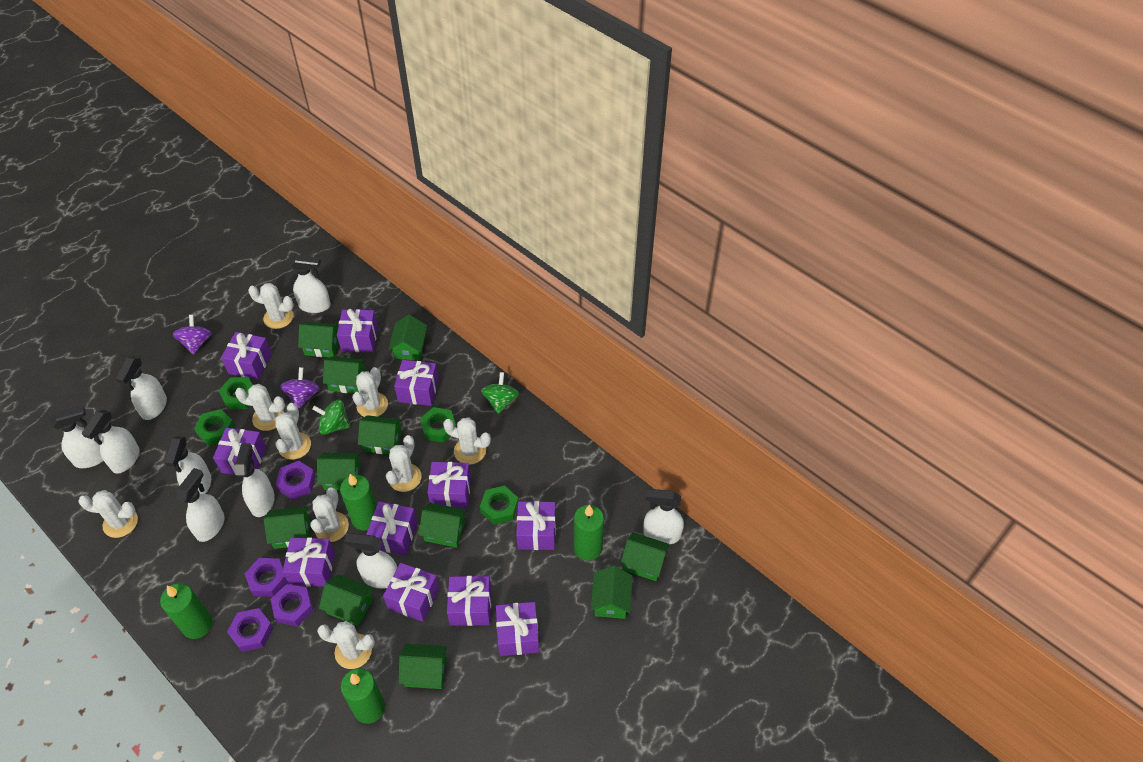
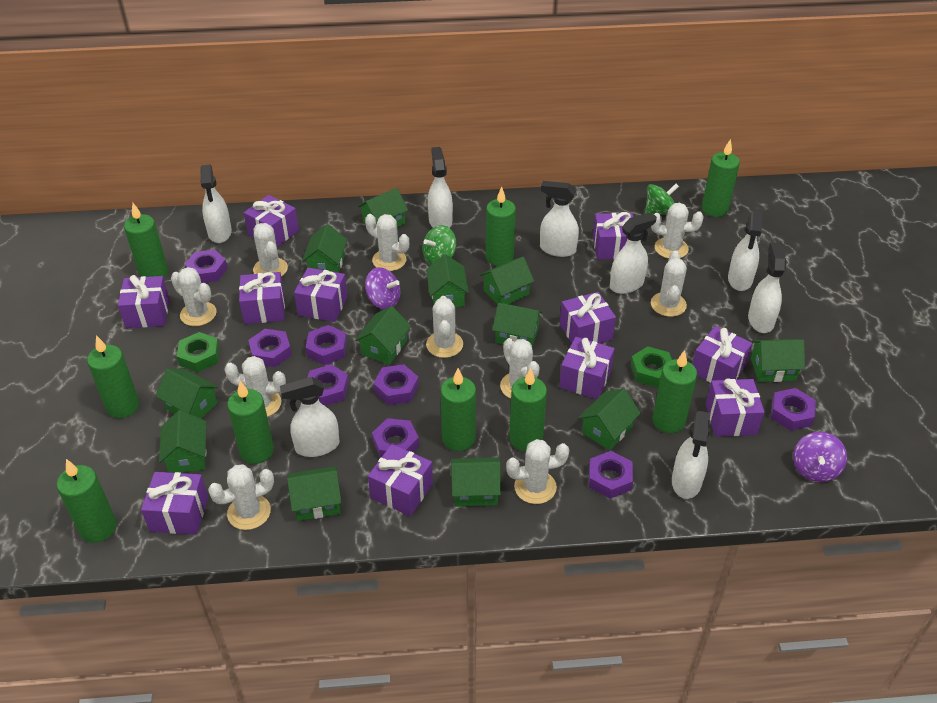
green candle: 4 -> 9
green house: 11 -> 12
green nut: 4 -> 2
purple nut: 4 -> 8
white cactus: 9 -> 10
white spray bottle: 9 -> 8

